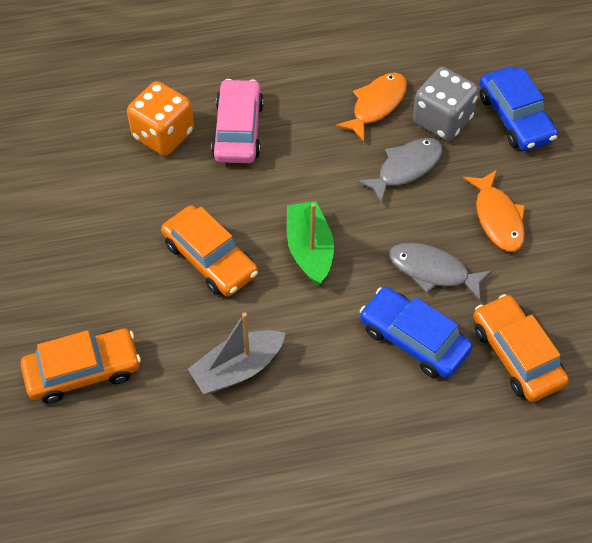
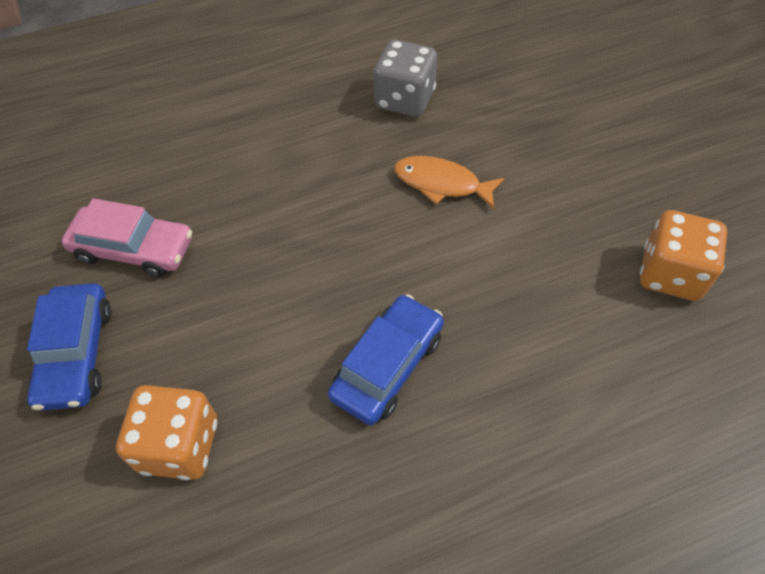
green boat: 1 -> 0
grey boat: 1 -> 0
grey fish: 2 -> 0
orange car: 3 -> 0
orange dice: 1 -> 2
orange fish: 2 -> 1

